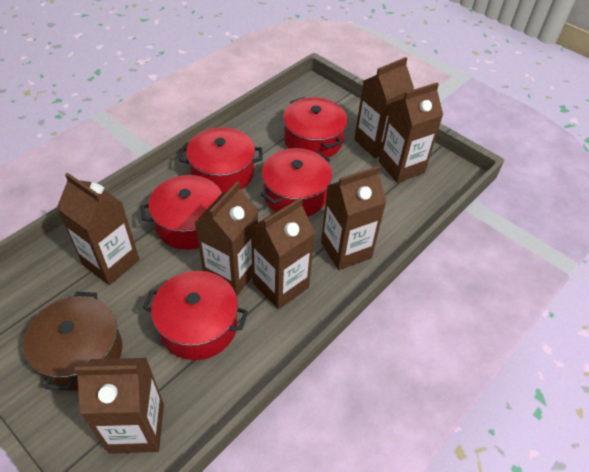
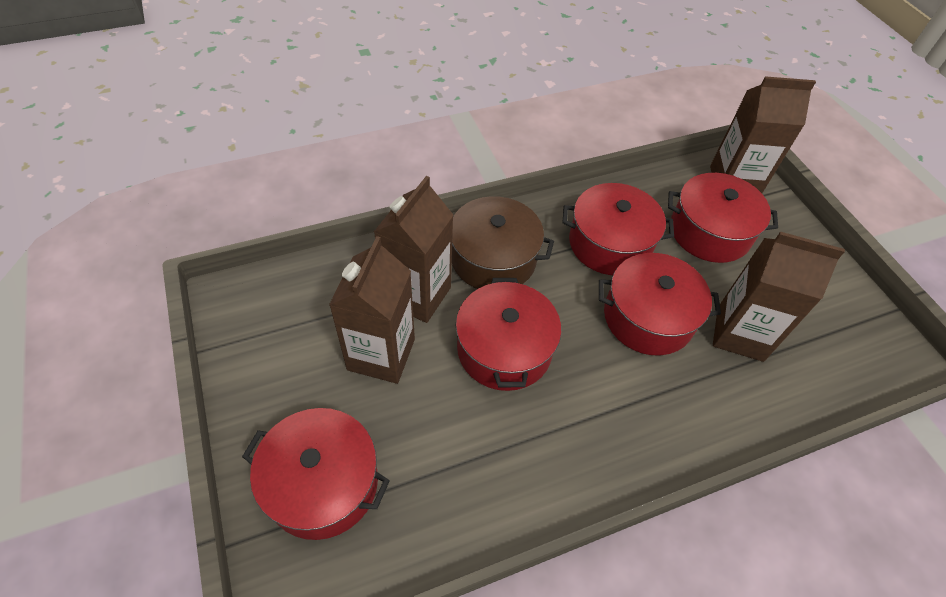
brown carton: 7 -> 4

